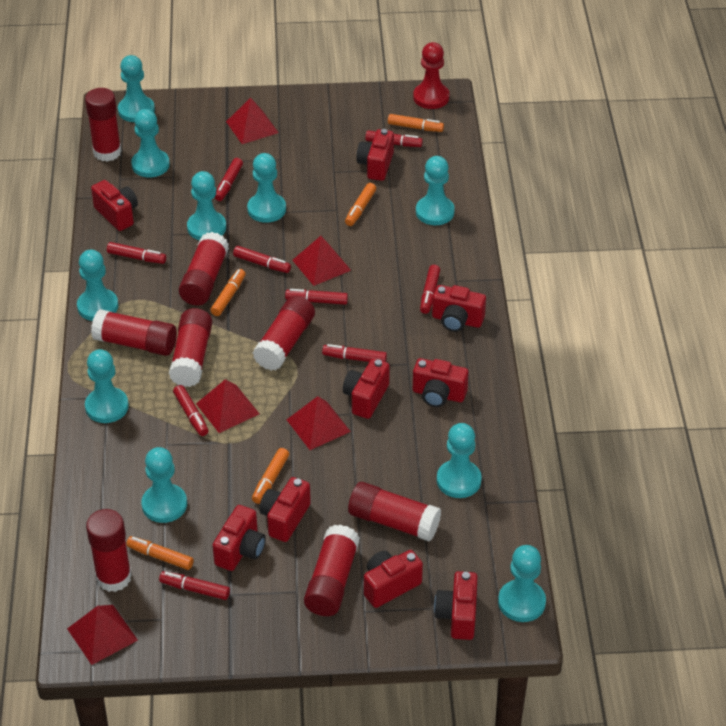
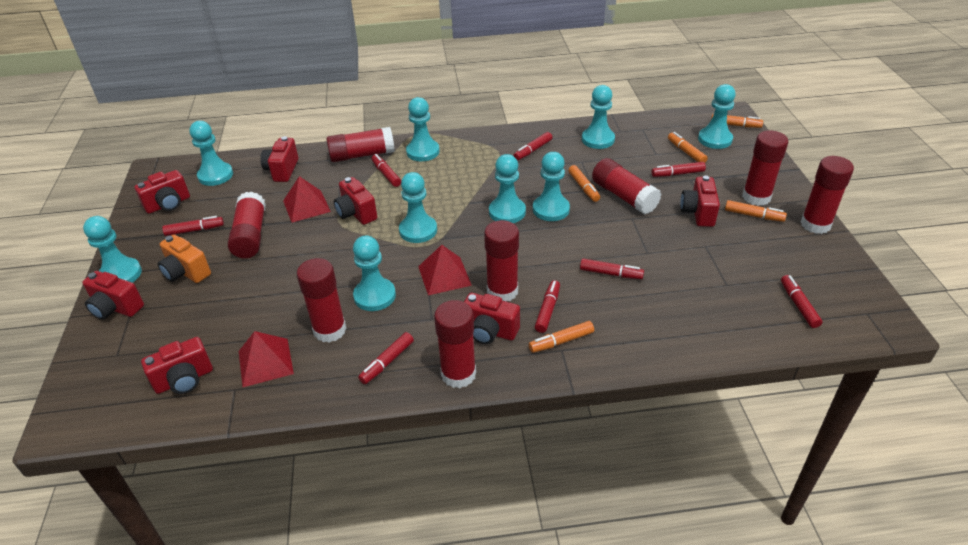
orange camera: 0 -> 1
red camera: 9 -> 7
red marker: 9 -> 8
red pawn: 1 -> 0
red pyramid: 5 -> 3
turquoise pawn: 10 -> 9

